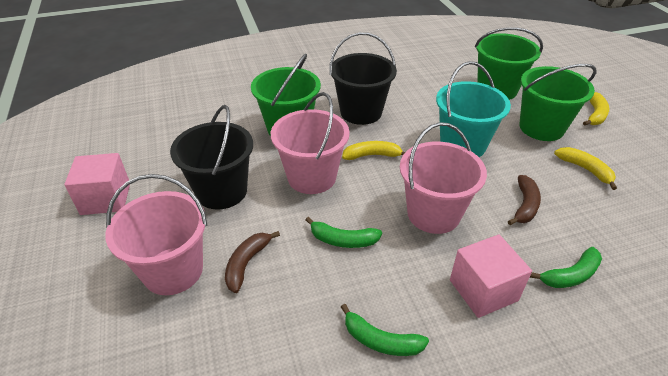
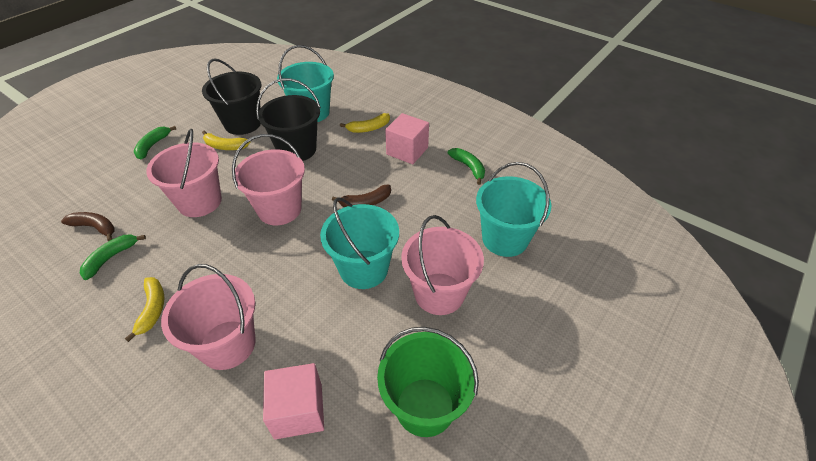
green bucket: 3 -> 1
pink bucket: 3 -> 4
turquoise bucket: 1 -> 3

